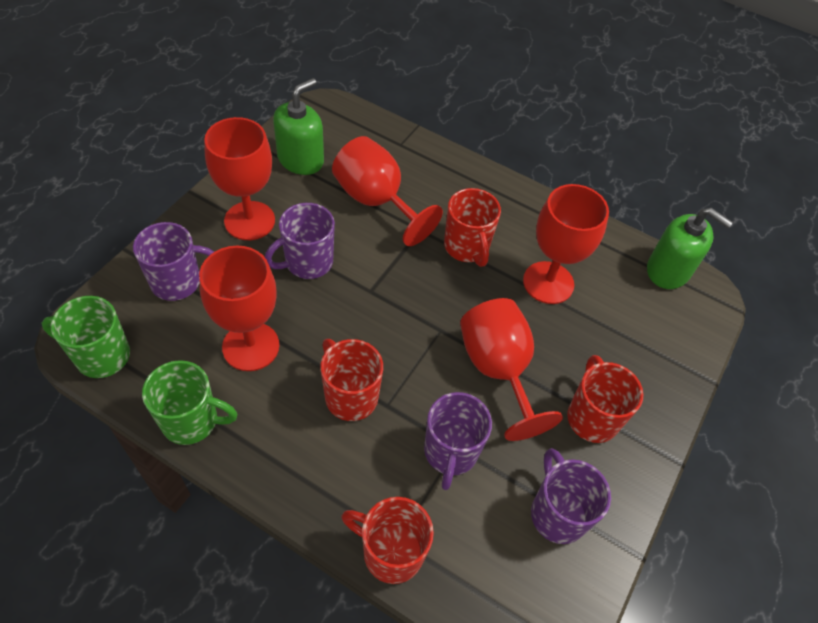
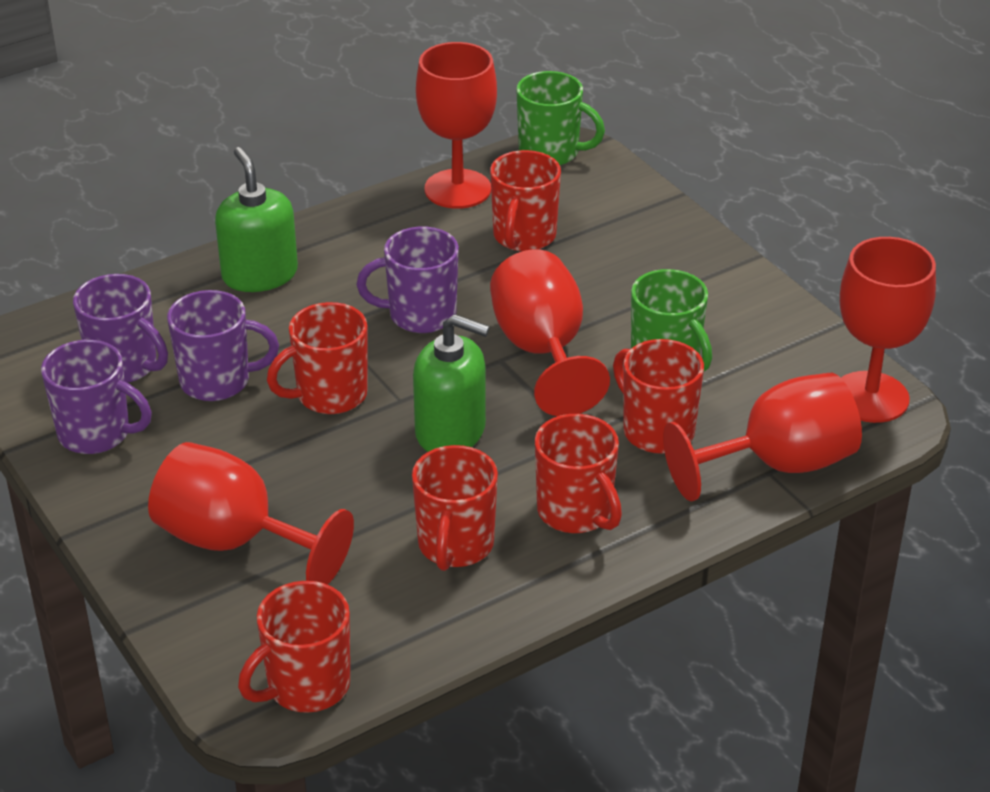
red mug: 4 -> 6

